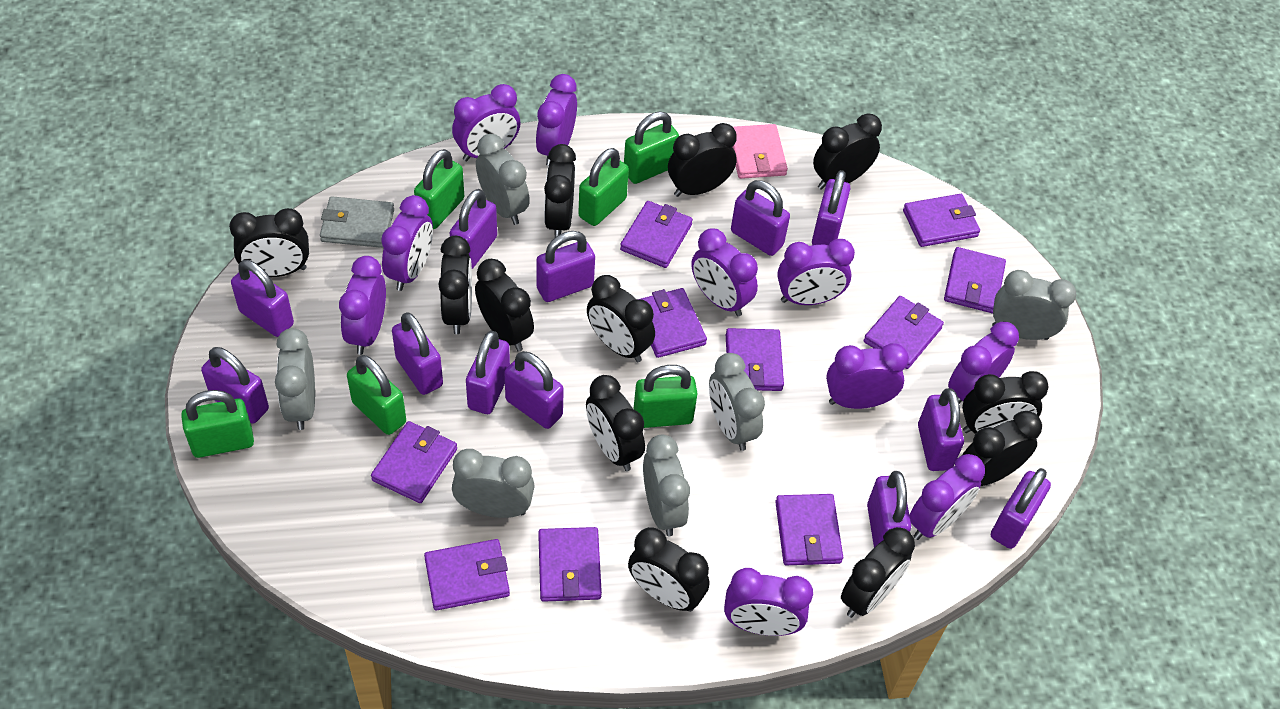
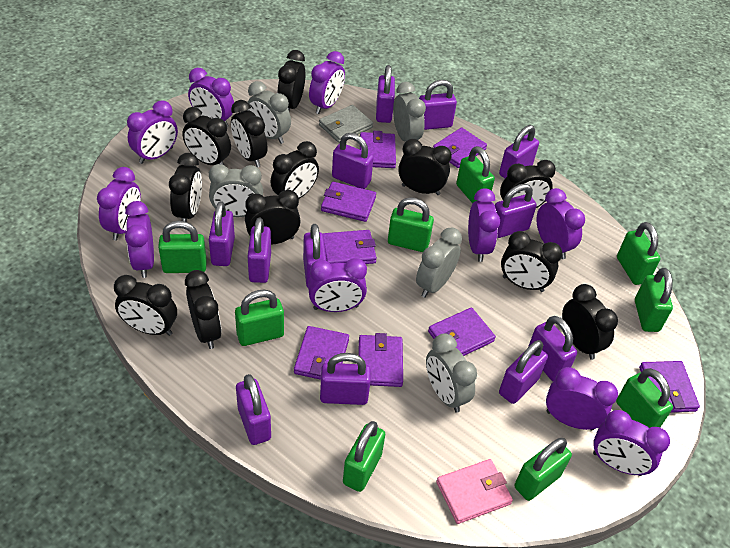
green padlock: 6 -> 9
grey clock: 6 -> 5
purple wallet: 10 -> 8

